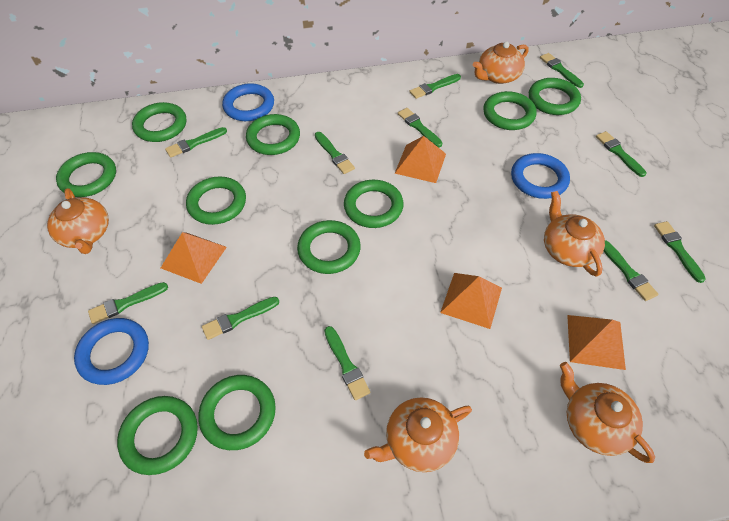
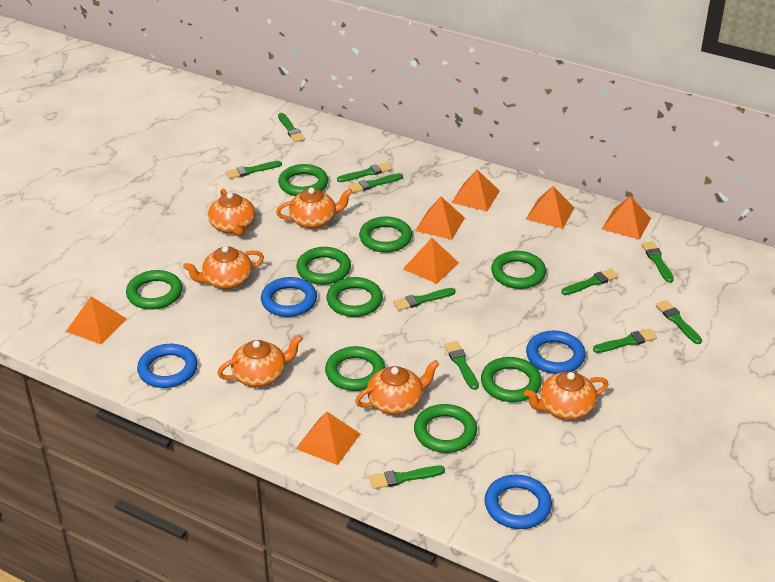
blue ring: 3 -> 4
green ring: 10 -> 9
orange pyramid: 4 -> 7
orange teapot: 5 -> 6

